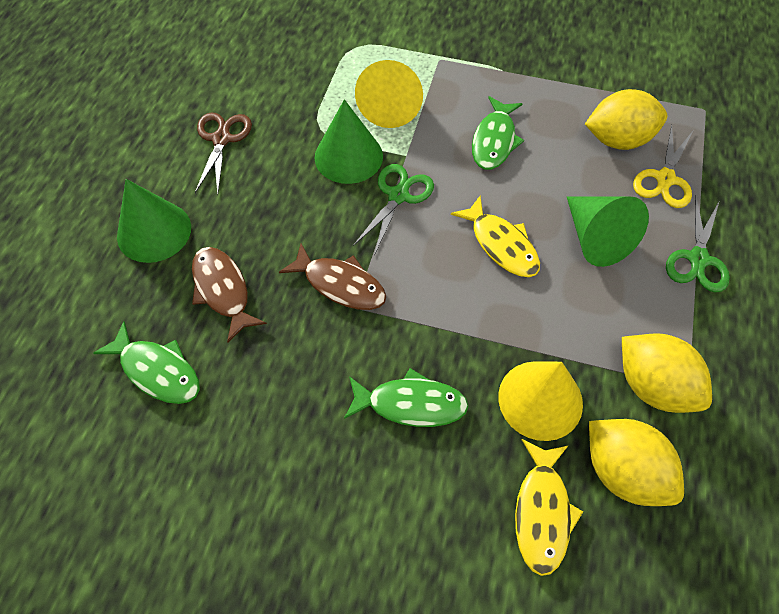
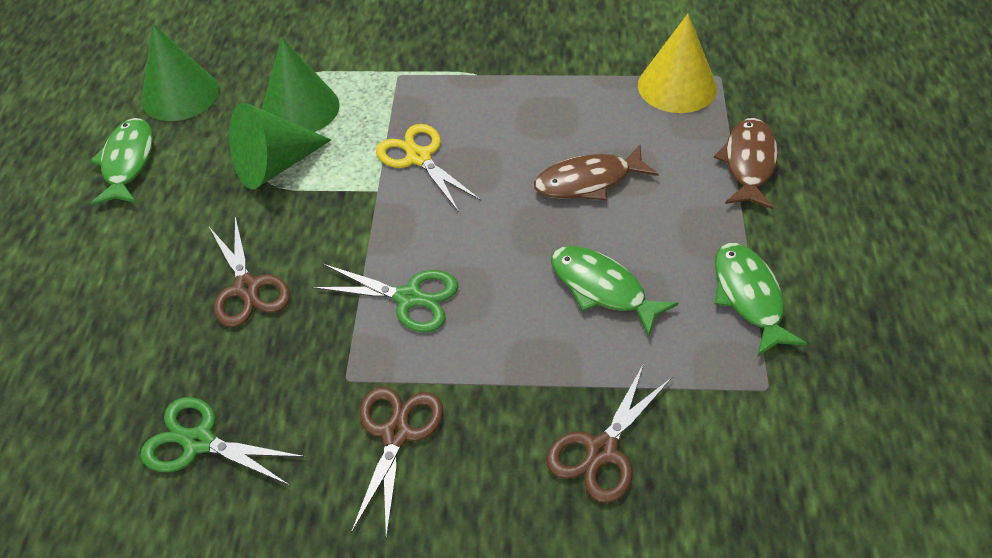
brown scissors: 1 -> 3
yellow cone: 2 -> 1
yellow fish: 2 -> 0
yellow lemon: 3 -> 0

